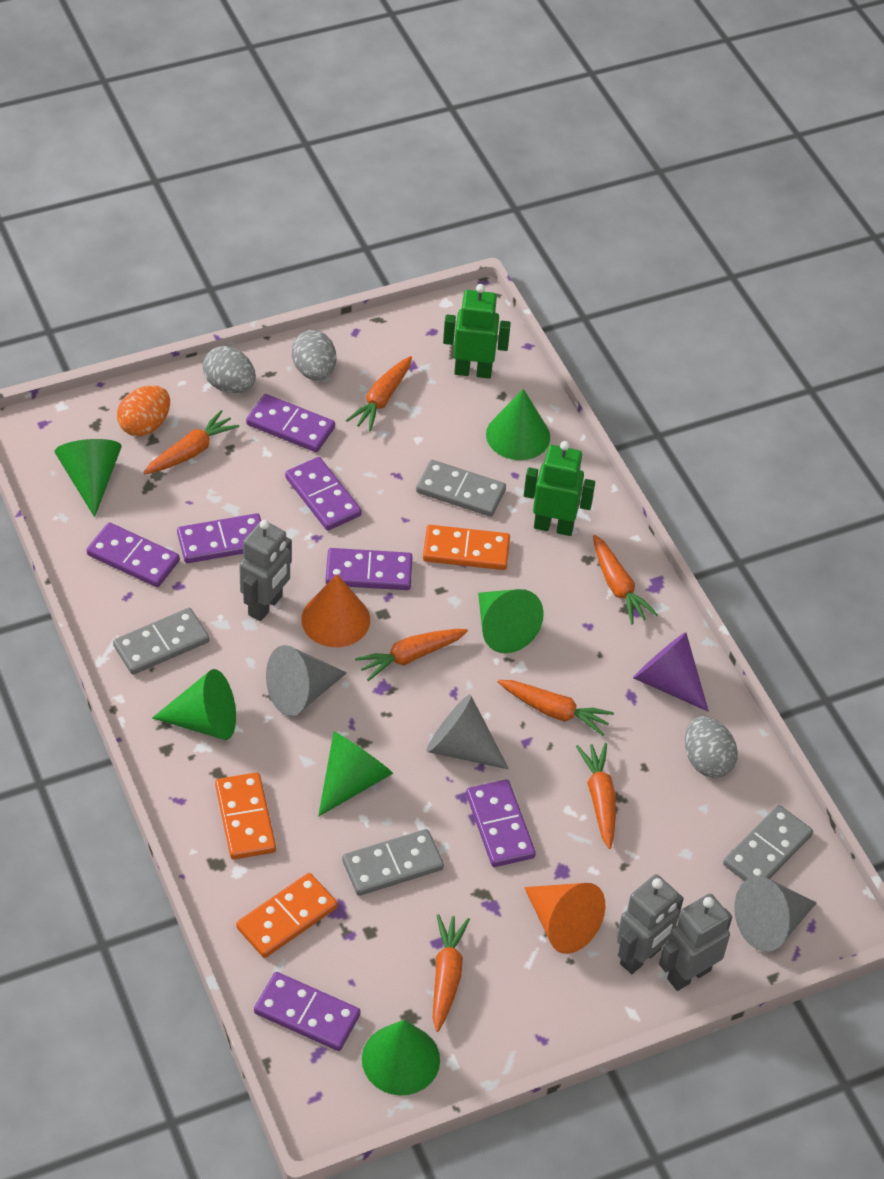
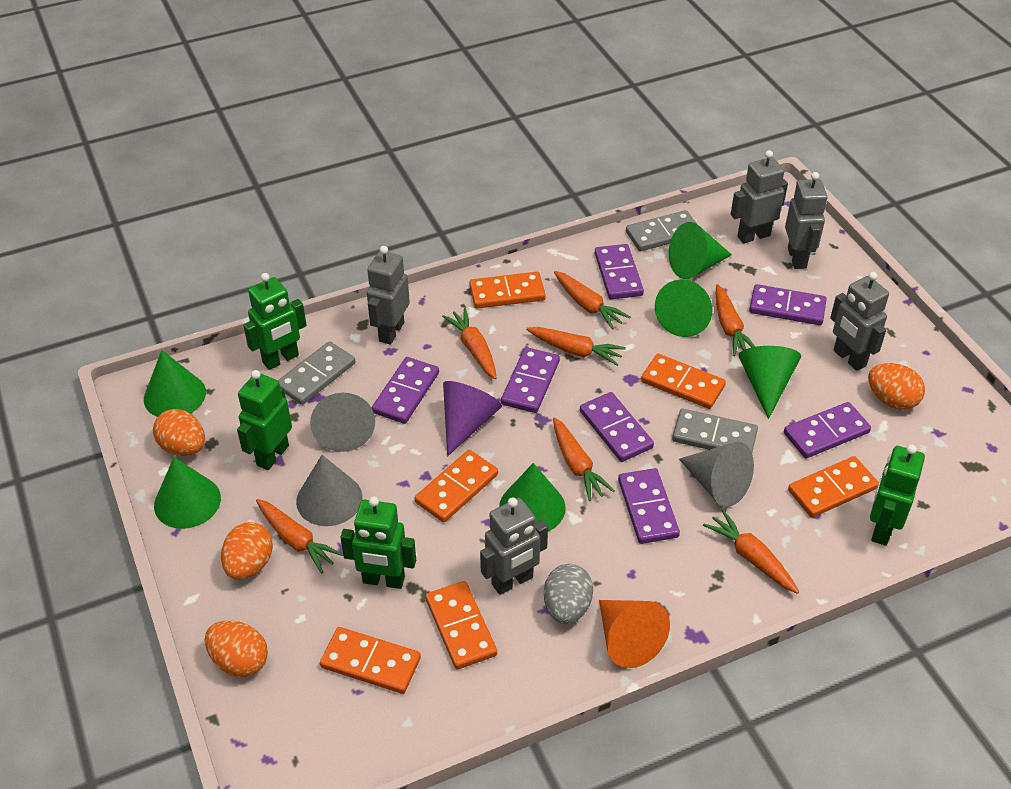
green robot: 2 -> 4
grey domino: 4 -> 3
grey egg: 3 -> 1
grey robot: 3 -> 5
orange cone: 2 -> 1
orange domino: 3 -> 6
orange egg: 1 -> 4

